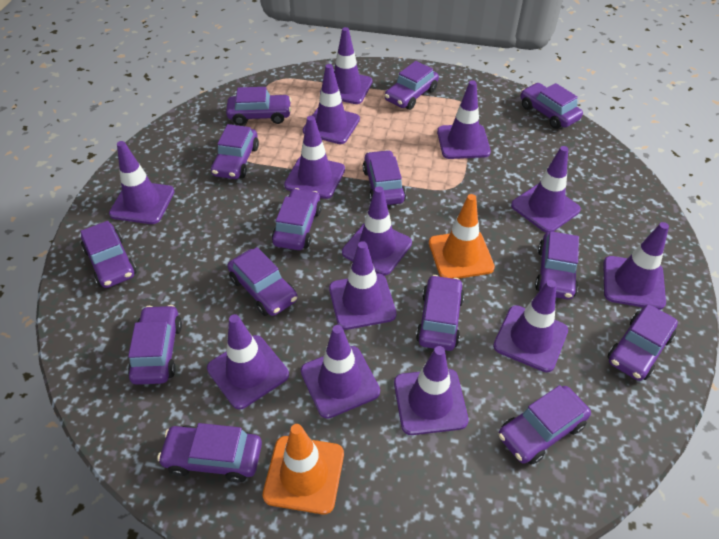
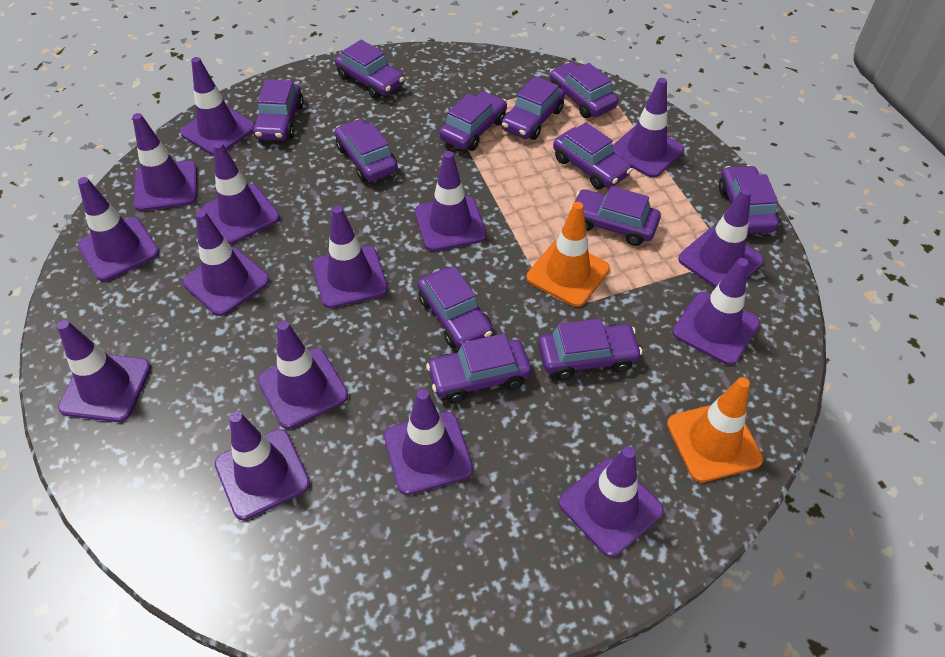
purple car: 14 -> 12
purple traffic cone: 13 -> 15

